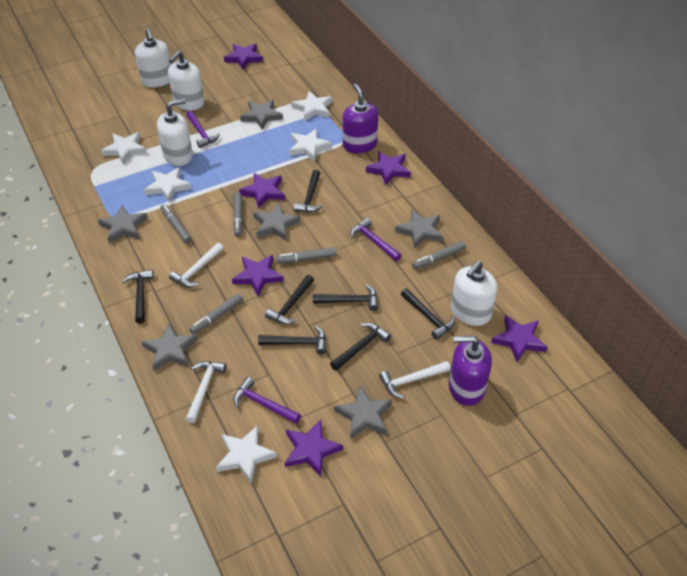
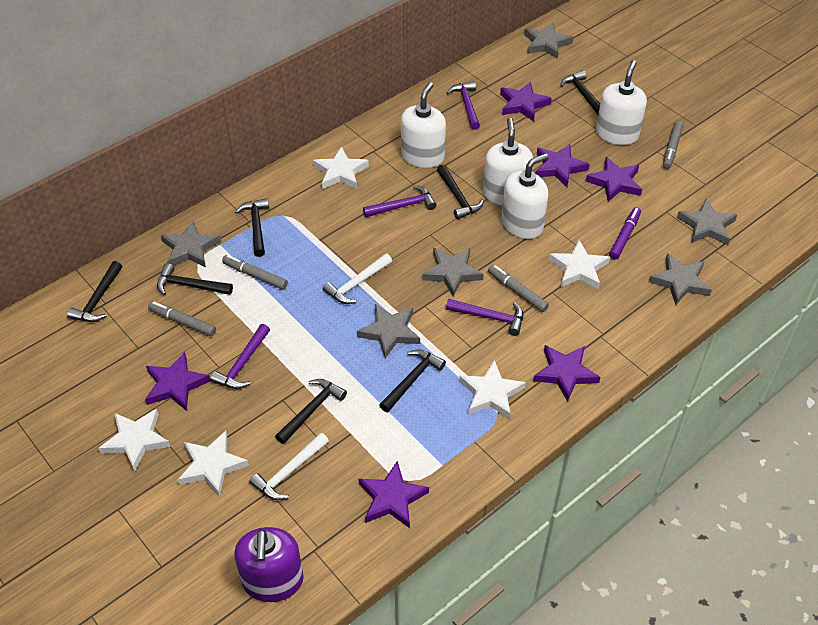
grey marker: 5 -> 4
purple hammer: 3 -> 4
purple marker: 0 -> 1
purple soap dispenser: 2 -> 1
white hammer: 3 -> 2

